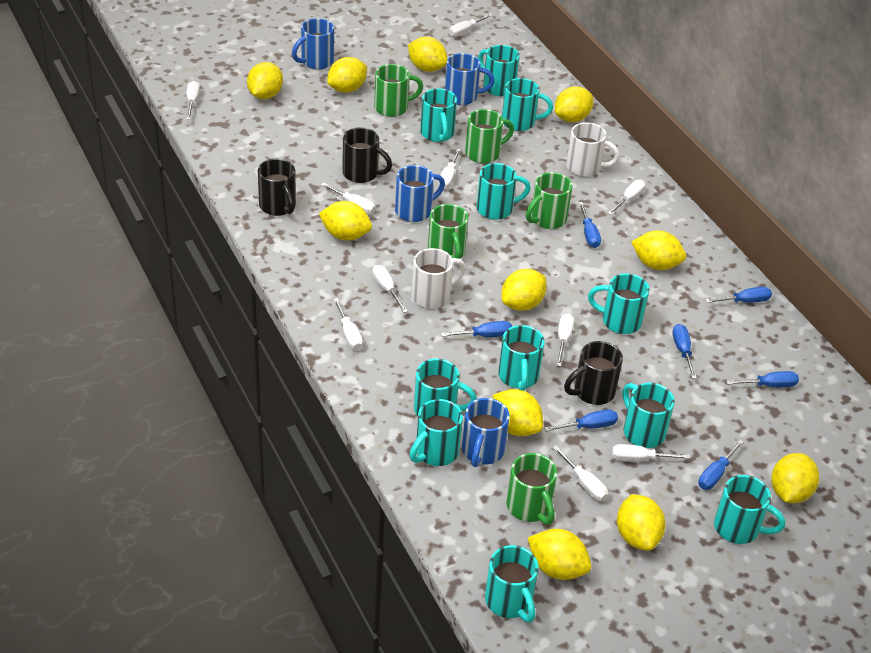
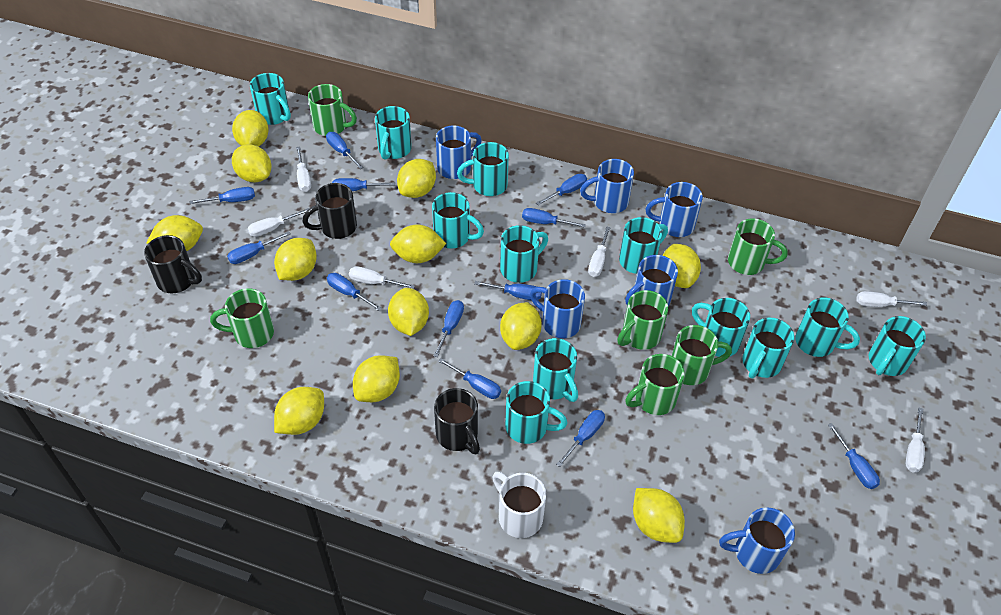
blue mug: 4 -> 6
blue screwdriver: 7 -> 12
green mug: 5 -> 6
turquoise mug: 11 -> 12
white mug: 2 -> 1
white screwdriver: 10 -> 6
yellow lemon: 11 -> 12

